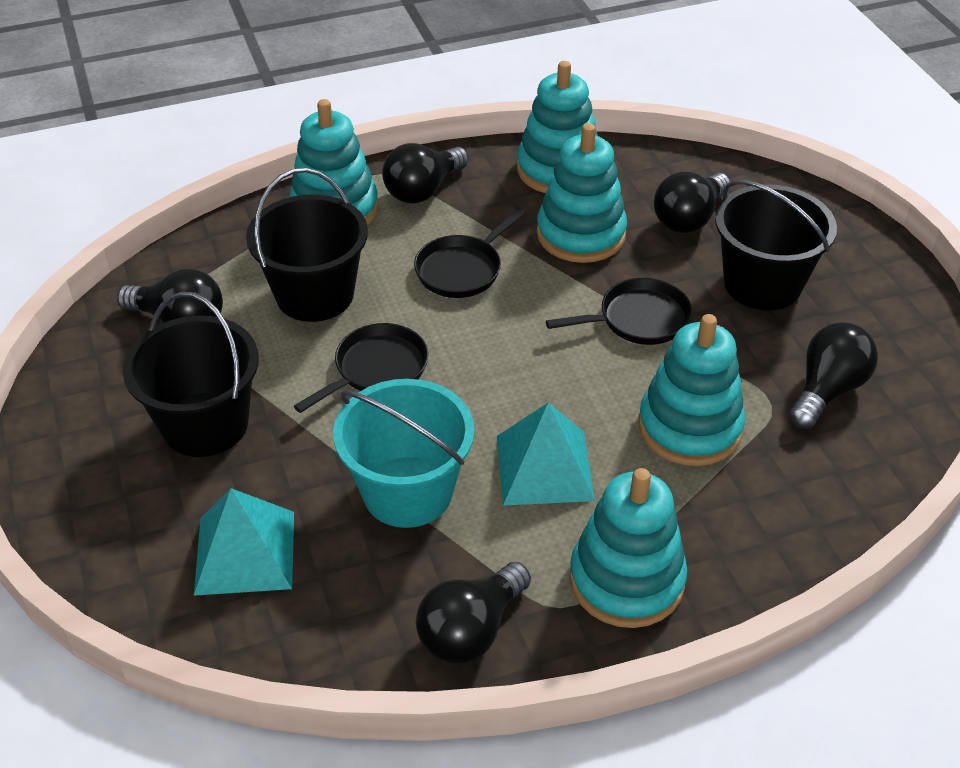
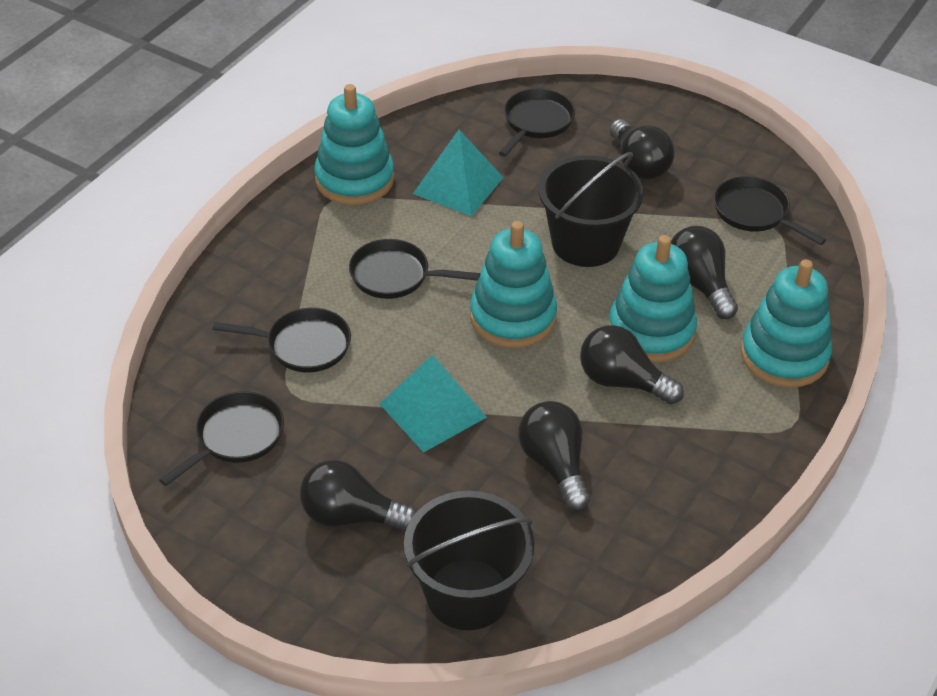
black bucket: 3 -> 2
black pan: 3 -> 5
turquoise bucket: 1 -> 0
turquoise stacking toy: 5 -> 4

